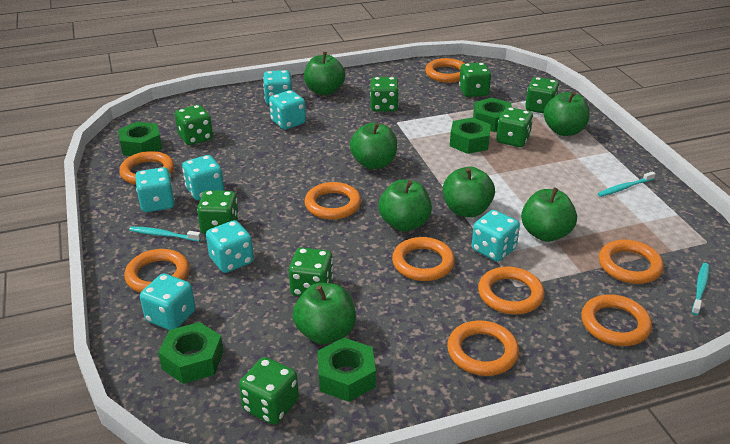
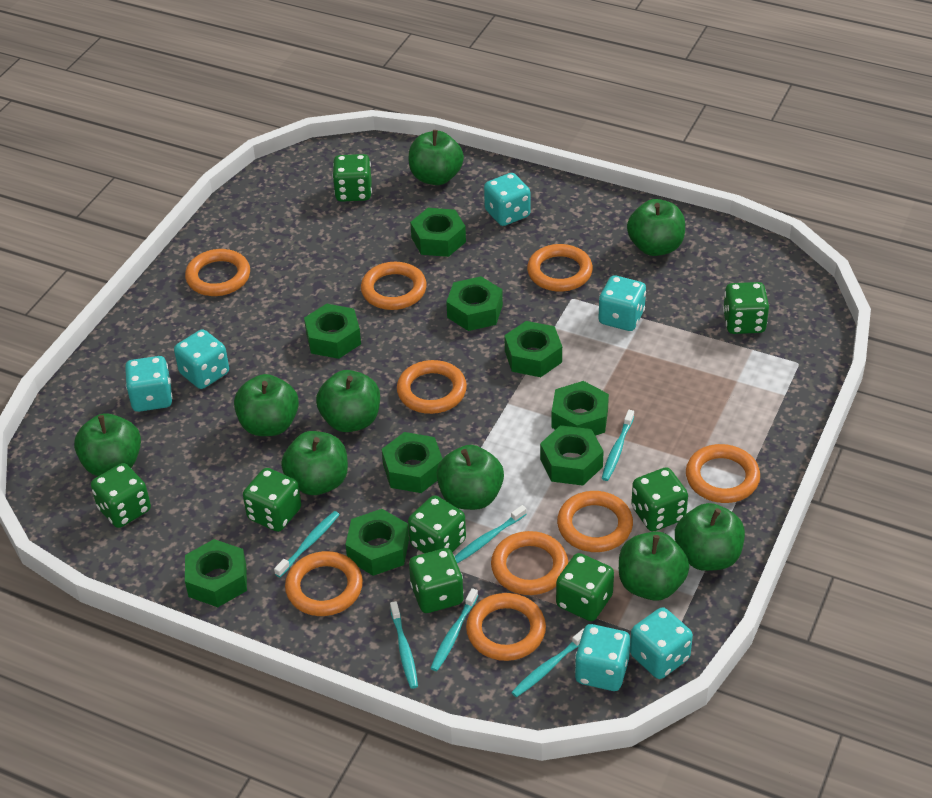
green apple: 7 -> 9
green nut: 5 -> 9
turquoise dice: 7 -> 6
turquoise toothbrush: 3 -> 6

